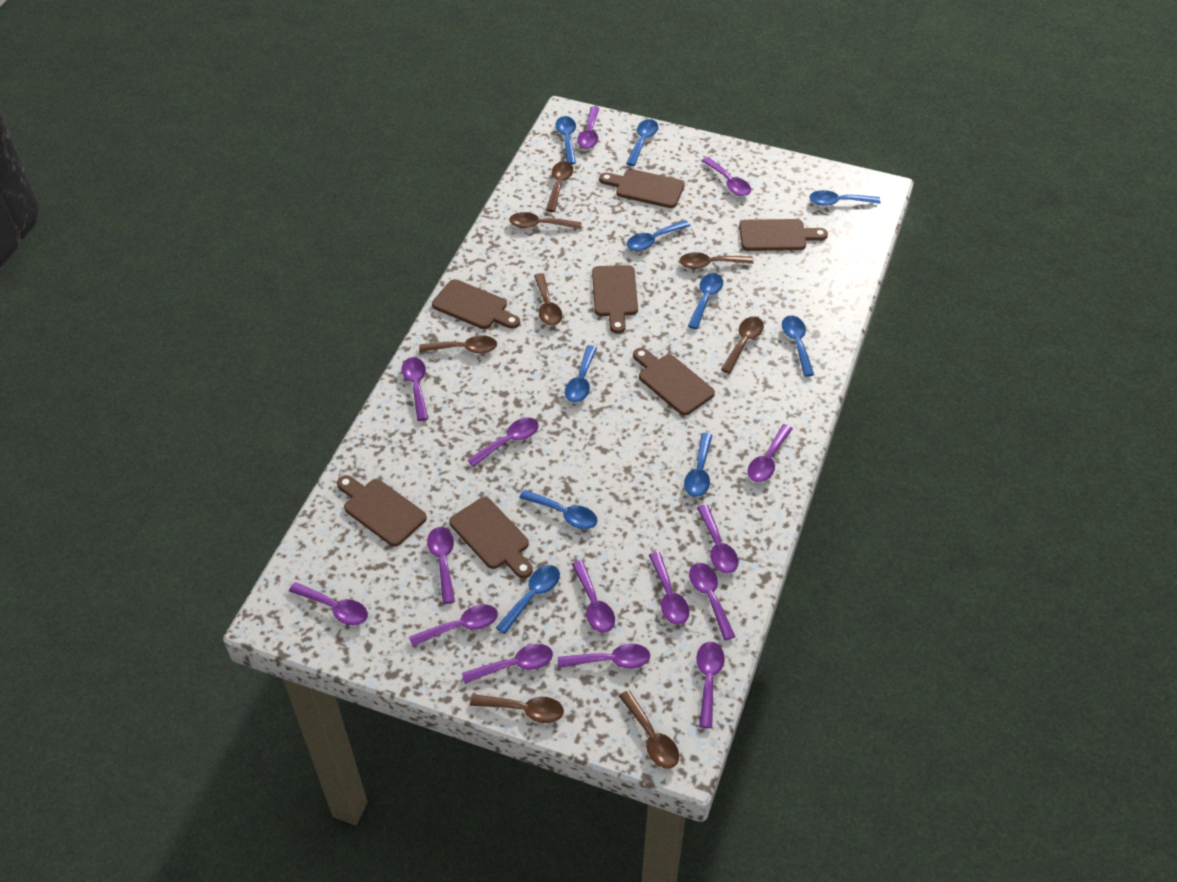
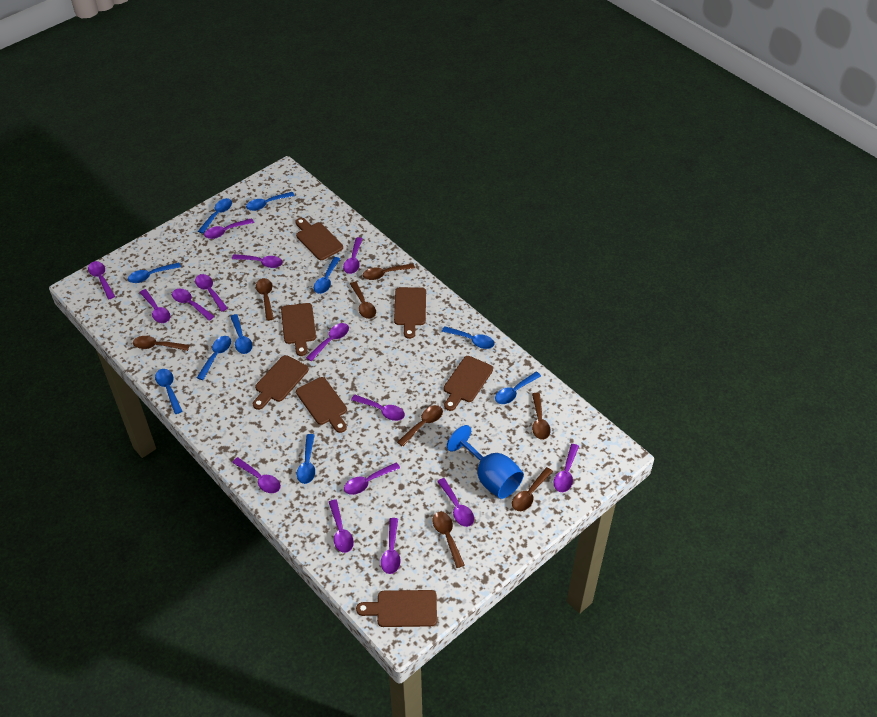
blue goblet: 0 -> 1

